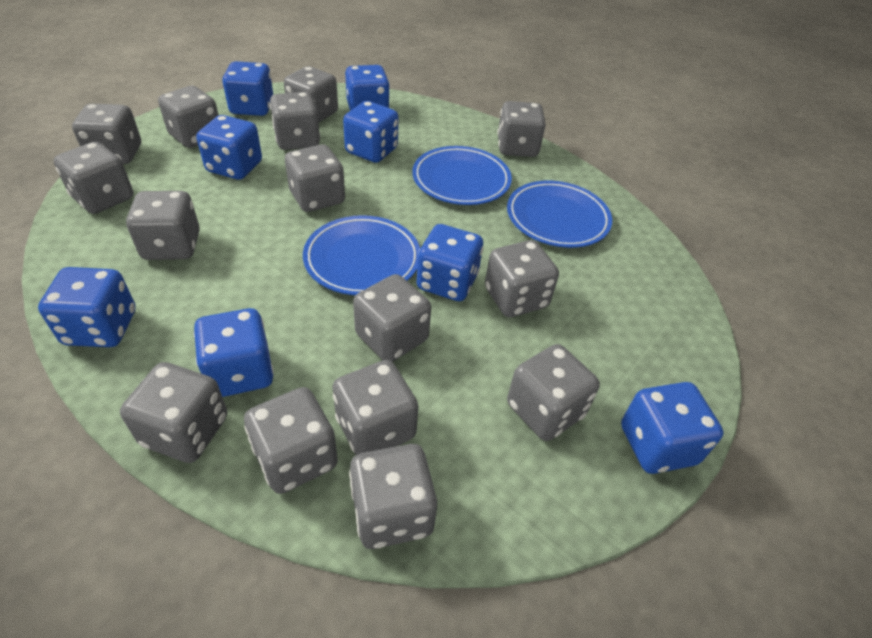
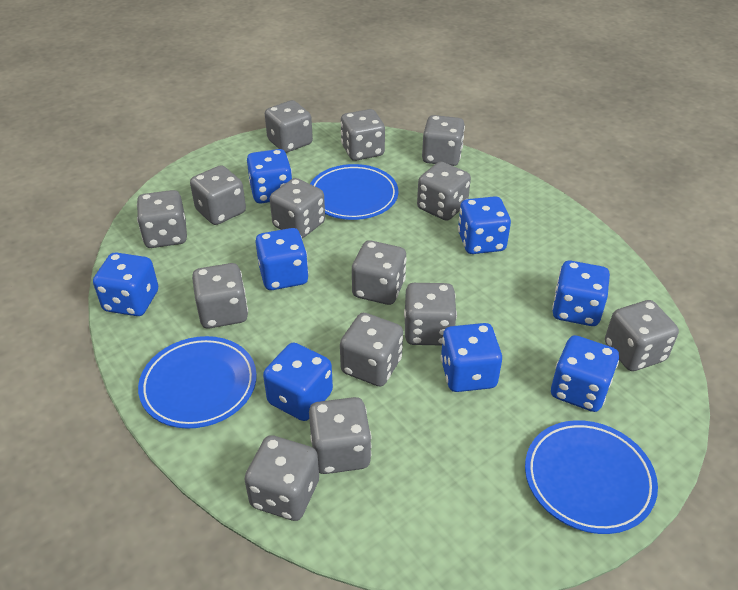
grey dice: 15 -> 14

